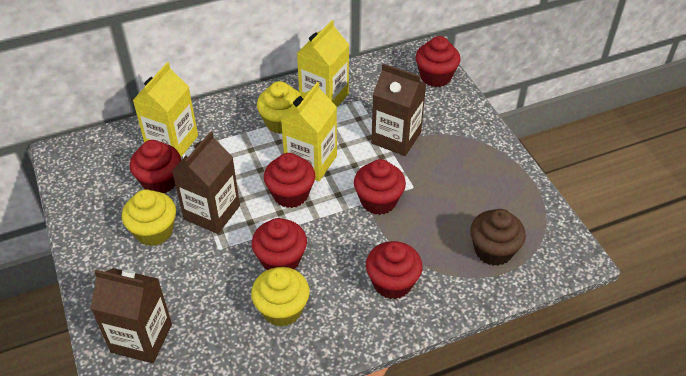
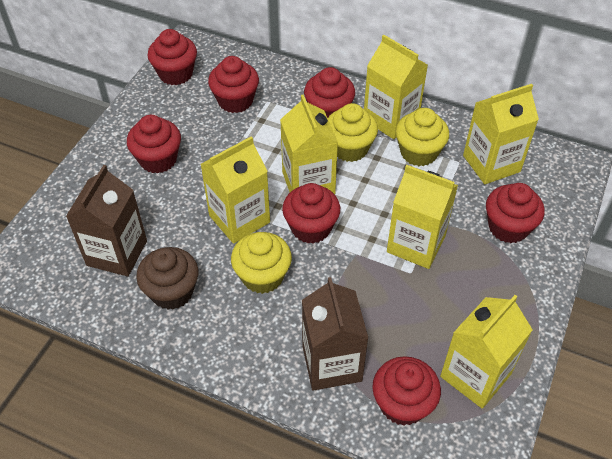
brown carton: 3 -> 2
red cupcake: 6 -> 7
yellow carton: 3 -> 6

